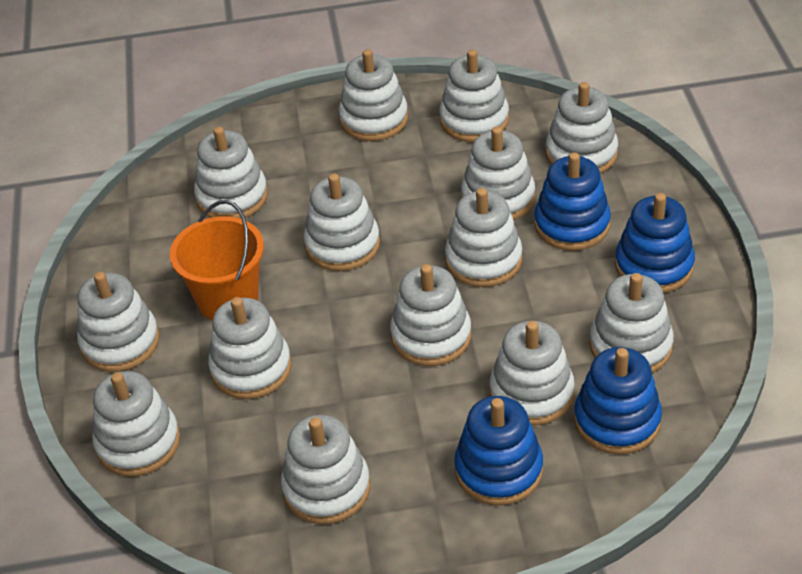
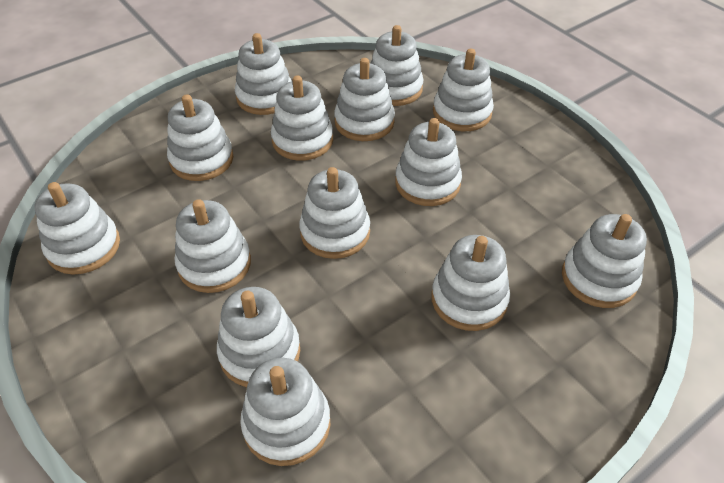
blue stacking toy: 4 -> 0
orange bucket: 1 -> 0

